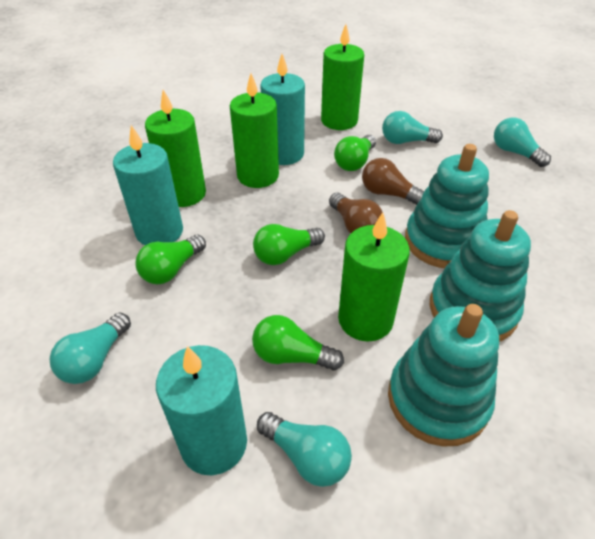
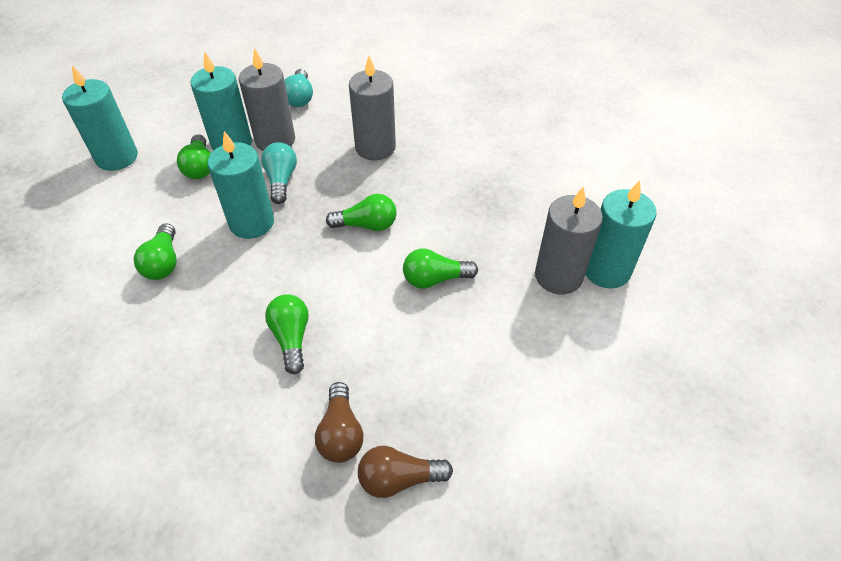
green candle: 4 -> 0
green light bulb: 4 -> 5
grey candle: 0 -> 3
turquoise candle: 3 -> 4
turquoise light bulb: 4 -> 2
turquoise stacking toy: 3 -> 0

